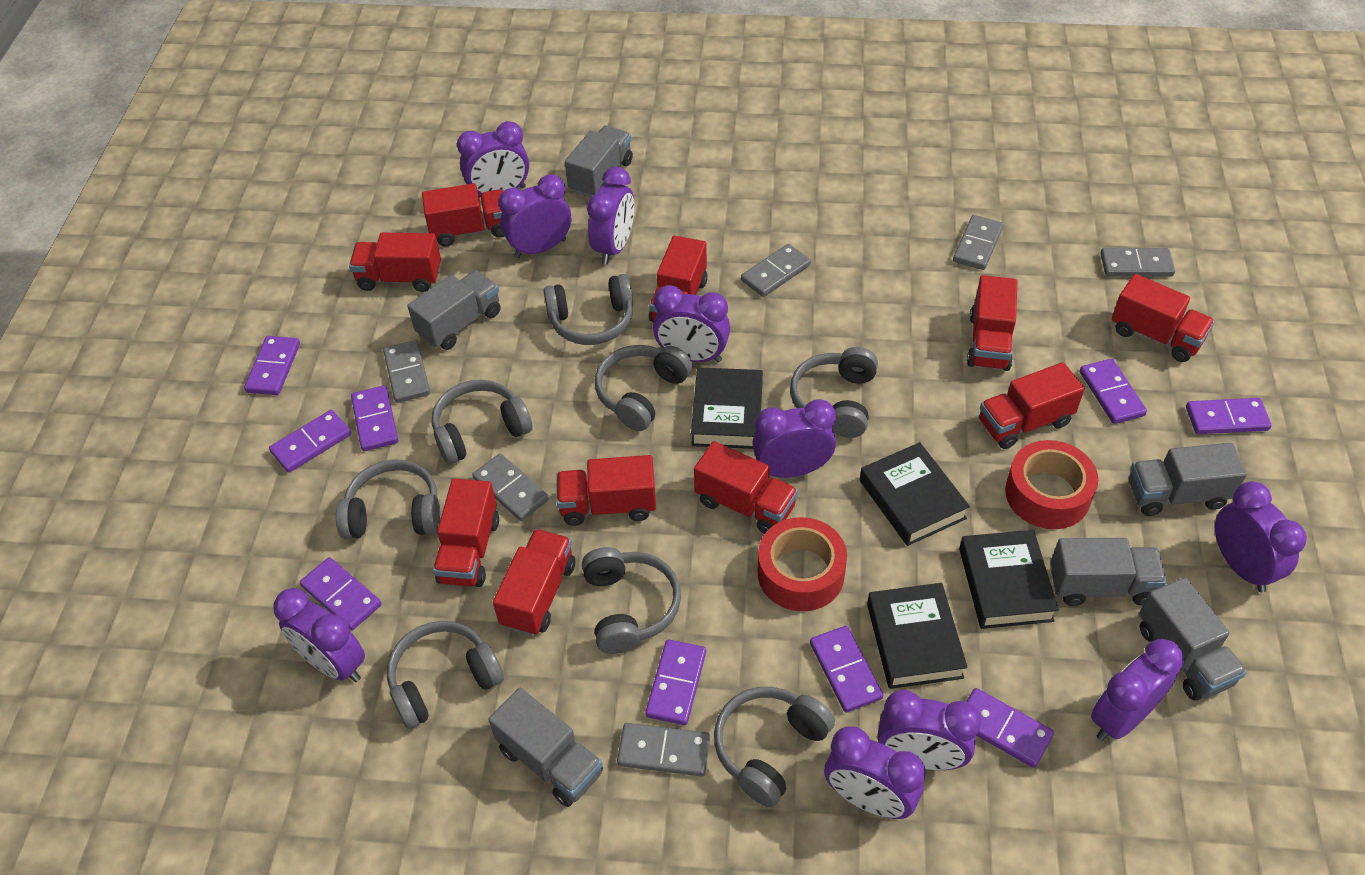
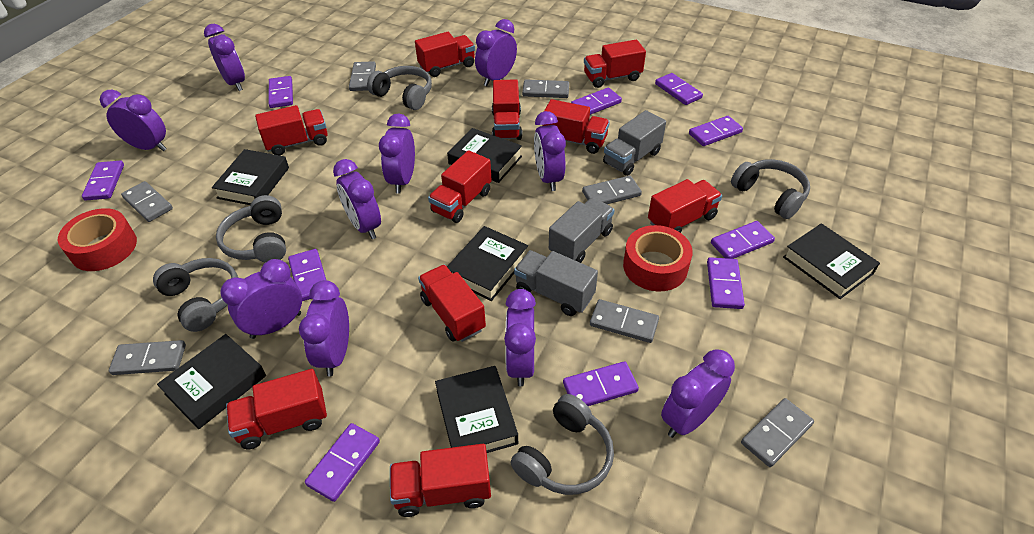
black book: 4 -> 6
grey domino: 6 -> 7
grey headphones: 8 -> 5
grey truck: 6 -> 3
purple domino: 9 -> 10

